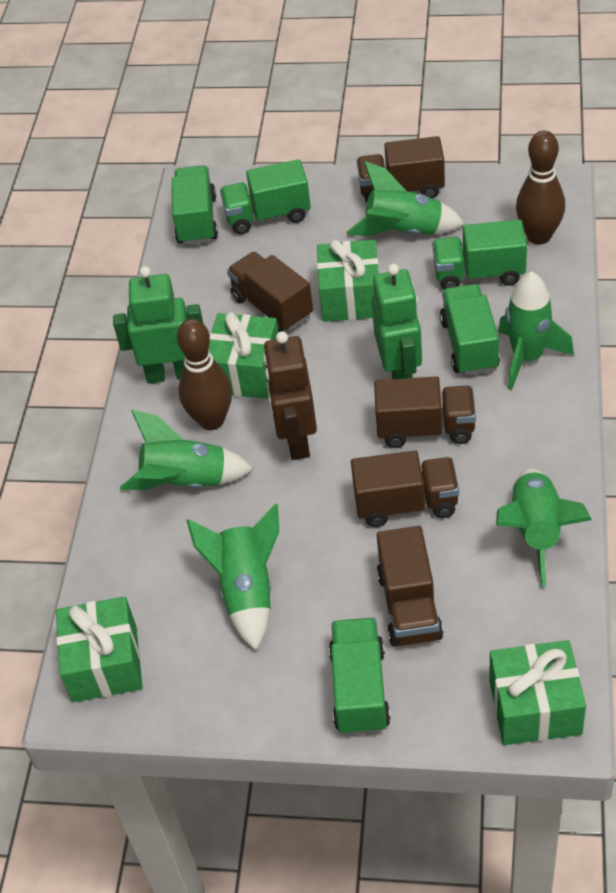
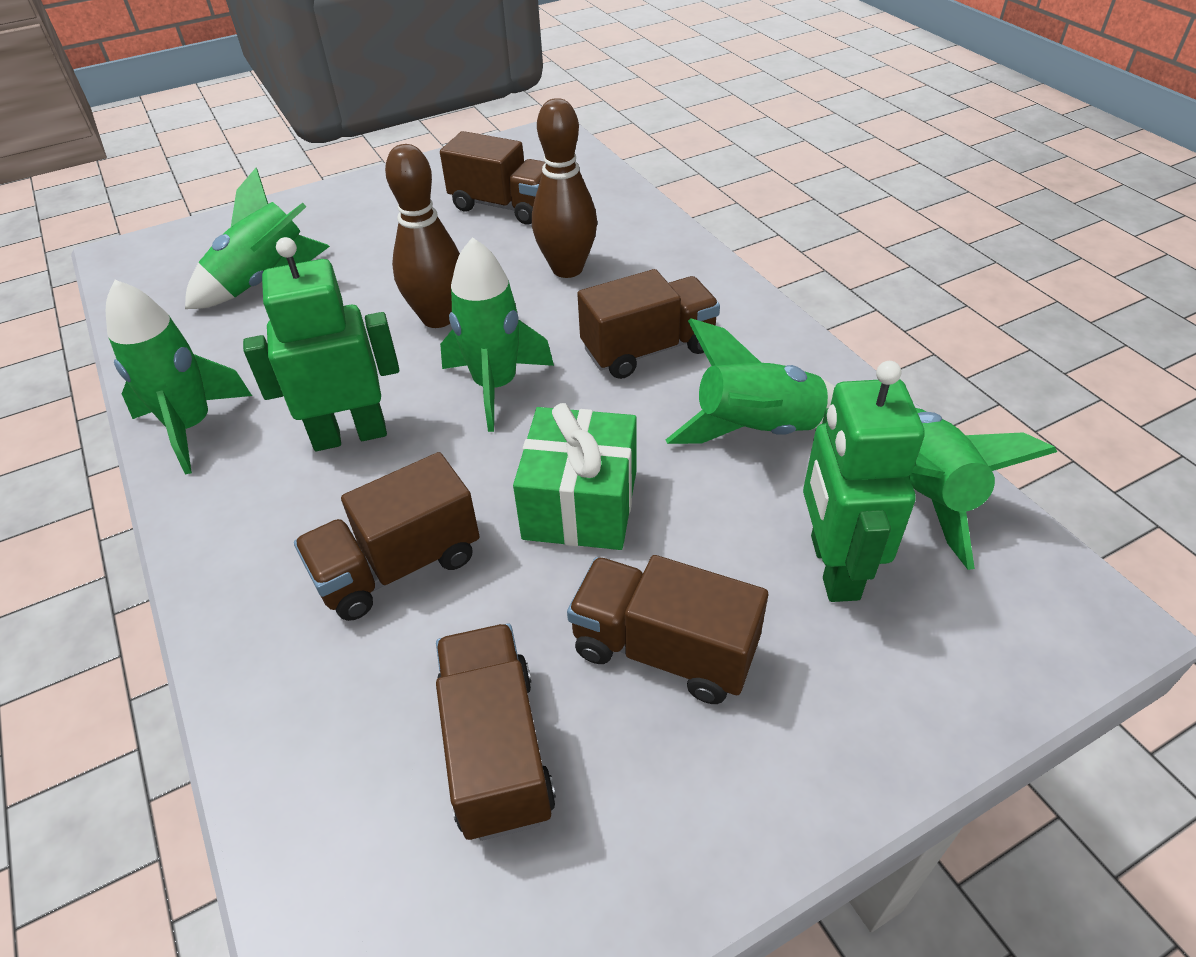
brown robot: 1 -> 0
green gift: 4 -> 1
green truck: 5 -> 0

